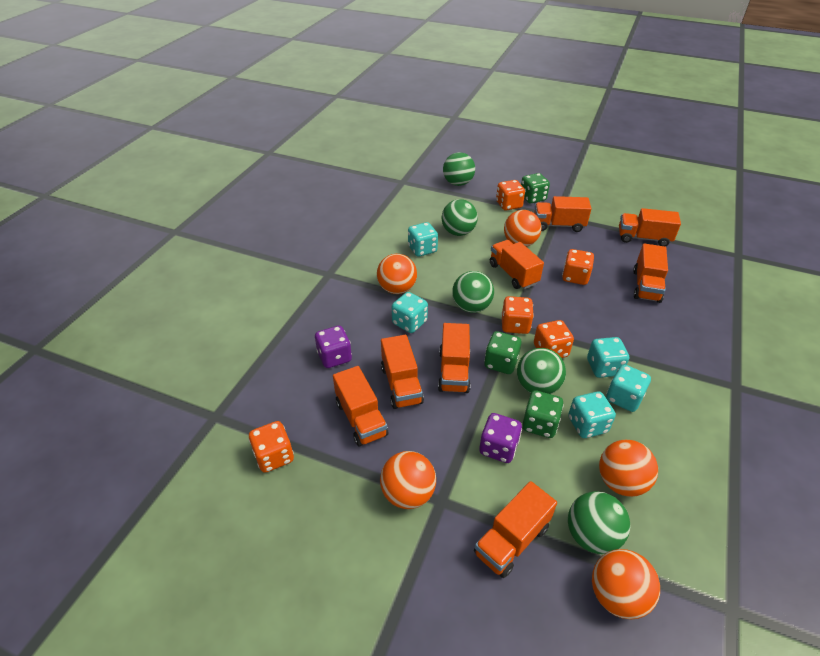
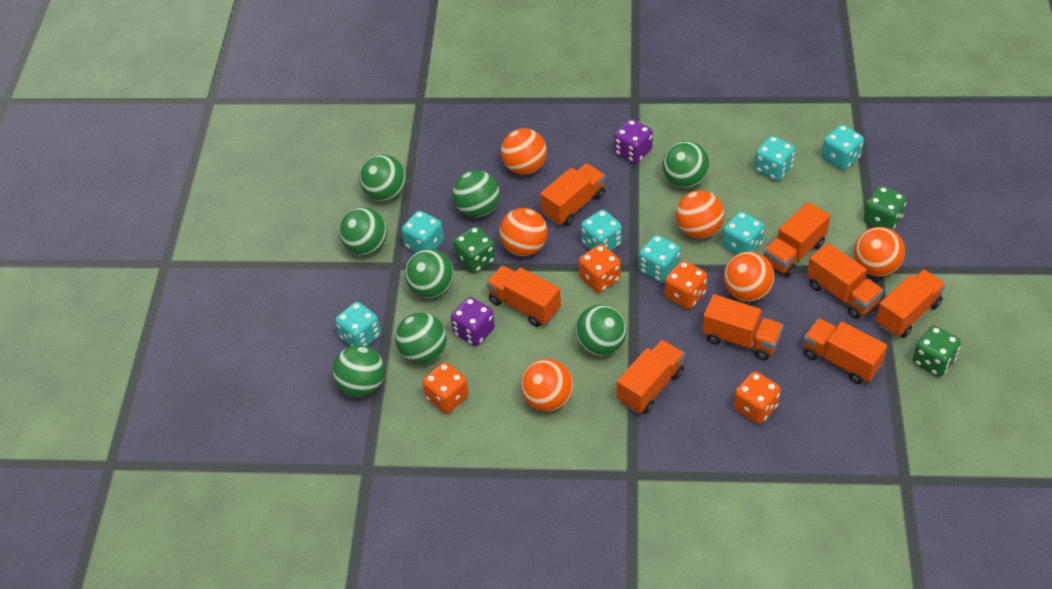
green ball: 5 -> 8
orange ball: 5 -> 6
orange dice: 5 -> 4
turquoise dice: 5 -> 7

